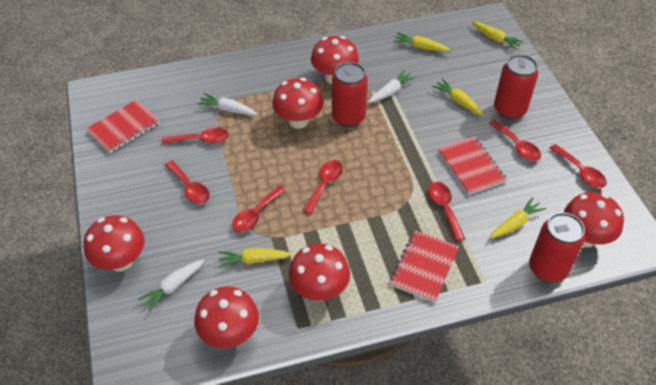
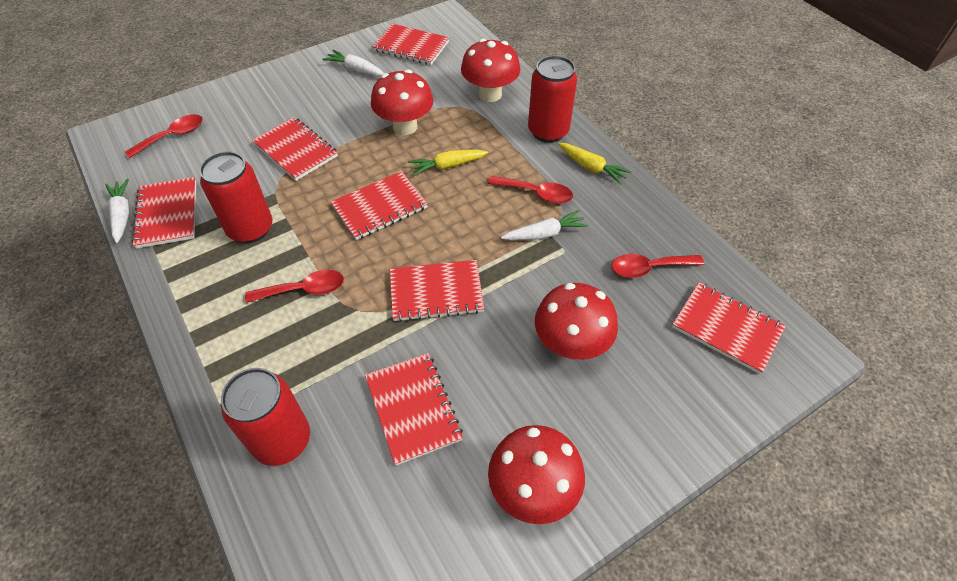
red mushroom: 6 -> 4
red notebook: 3 -> 7
red spoon: 7 -> 4
yellow carrot: 5 -> 2

